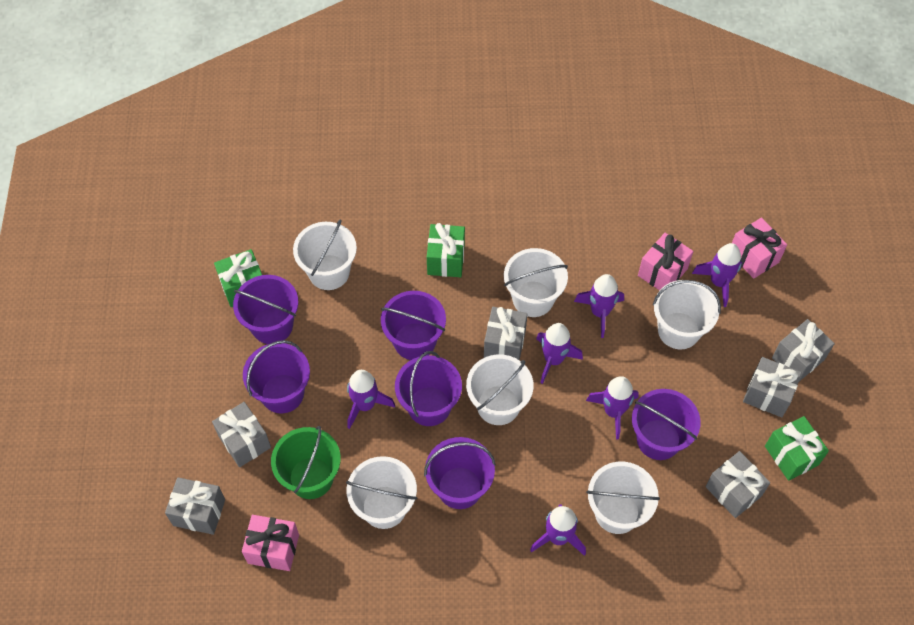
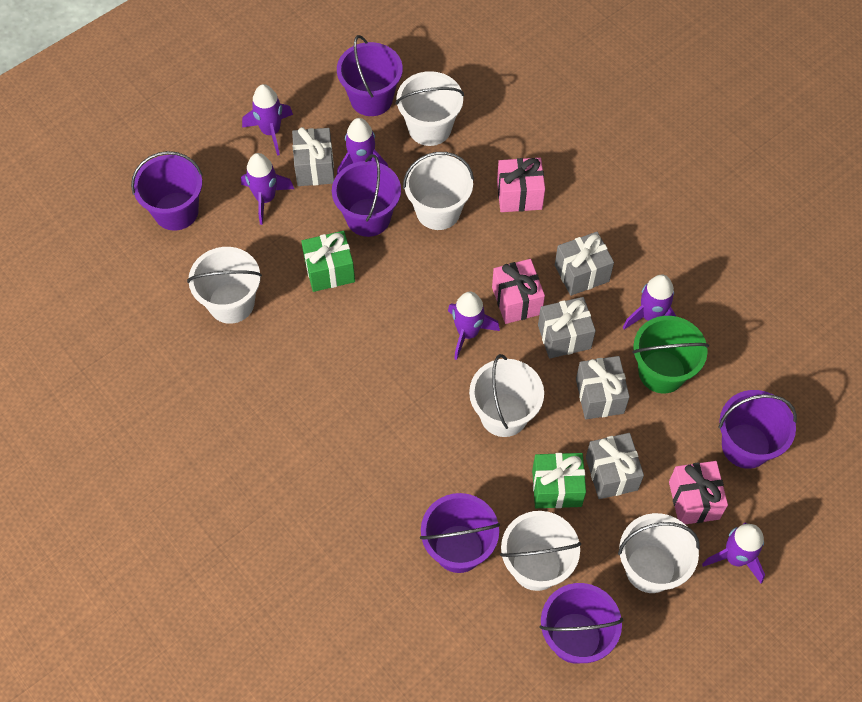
green gift: 3 -> 2
grey gift: 6 -> 5

